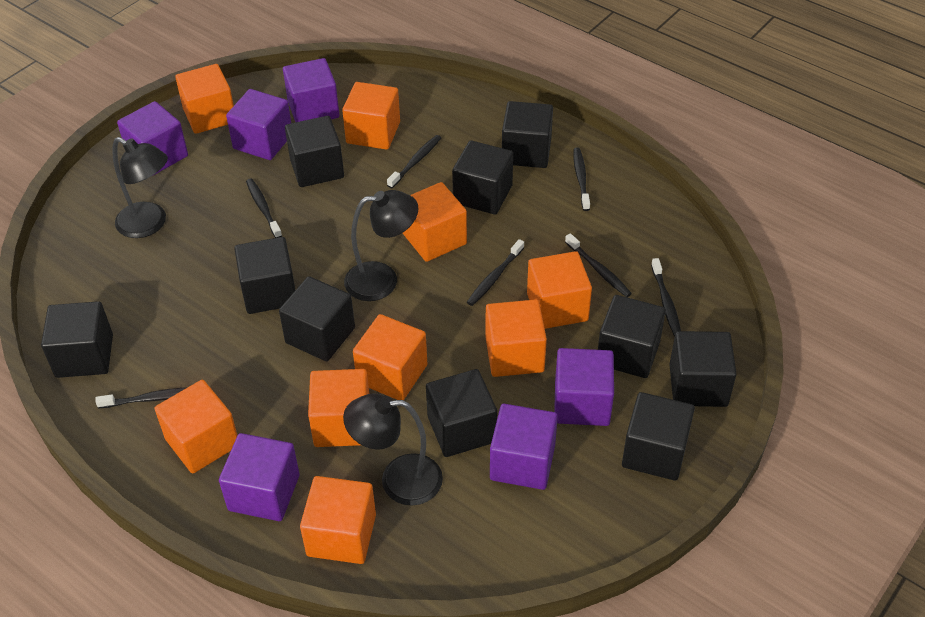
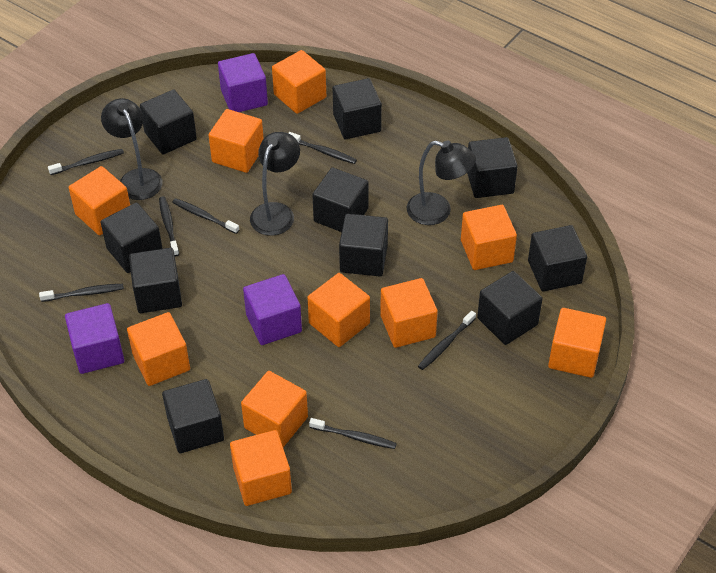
orange cube: 9 -> 10
purple cube: 6 -> 3

